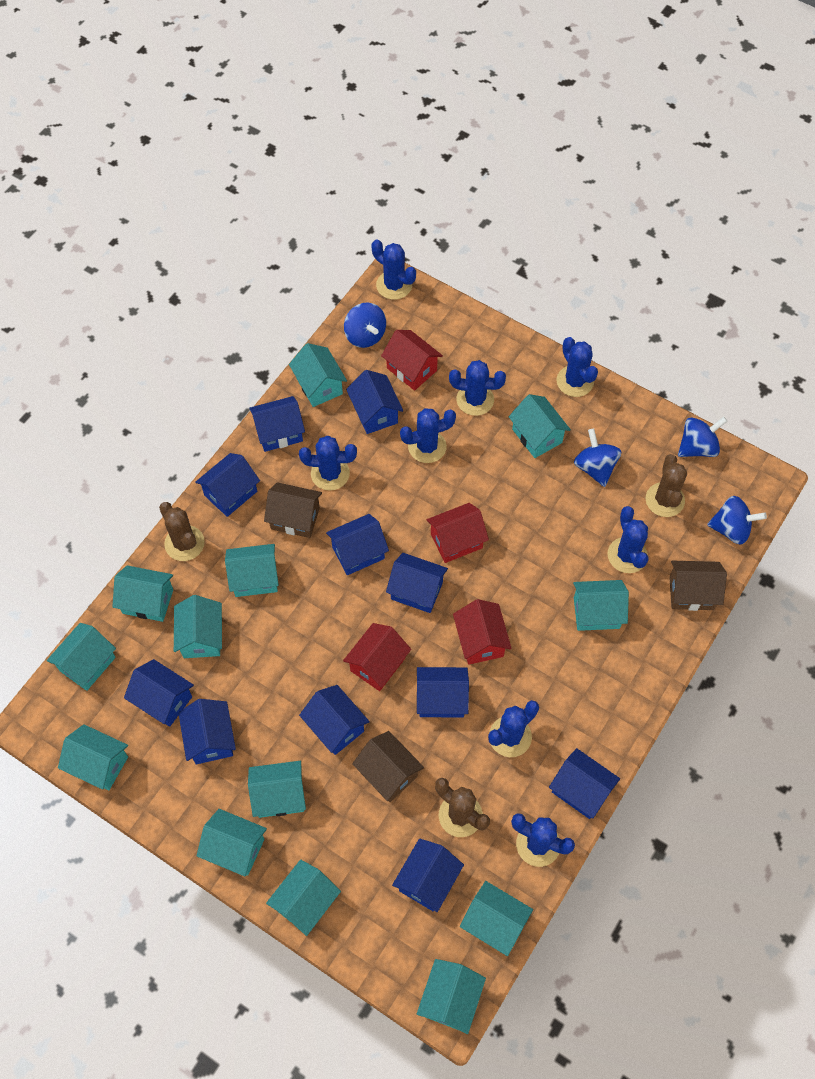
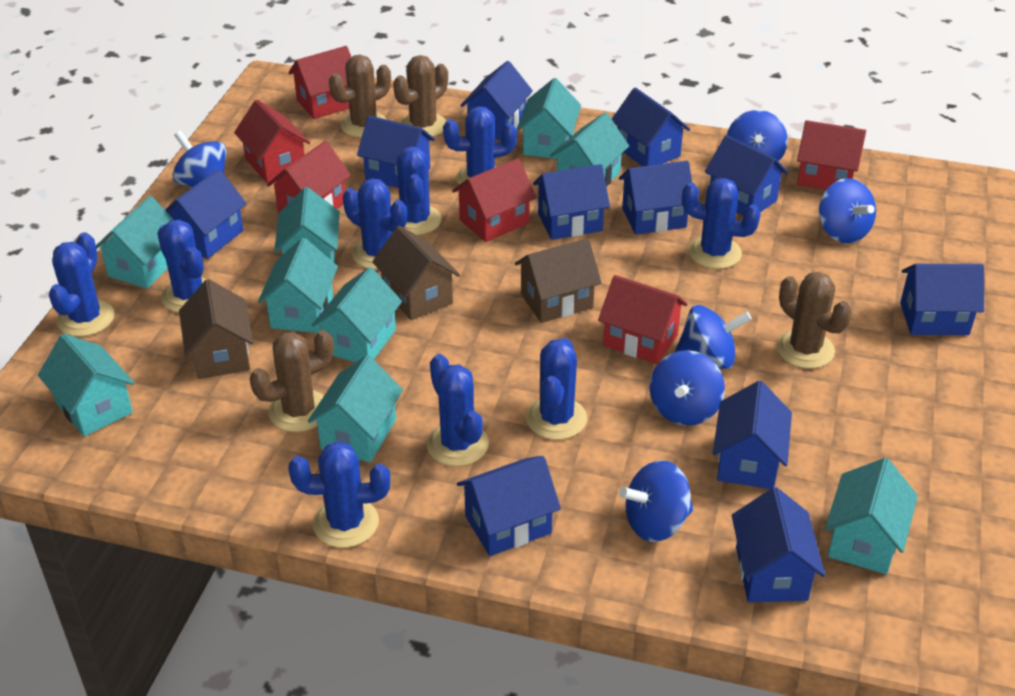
blue cactus: 8 -> 9
blue spinning top: 4 -> 6
brown cactus: 3 -> 4
red house: 4 -> 6
turquoise house: 13 -> 9

